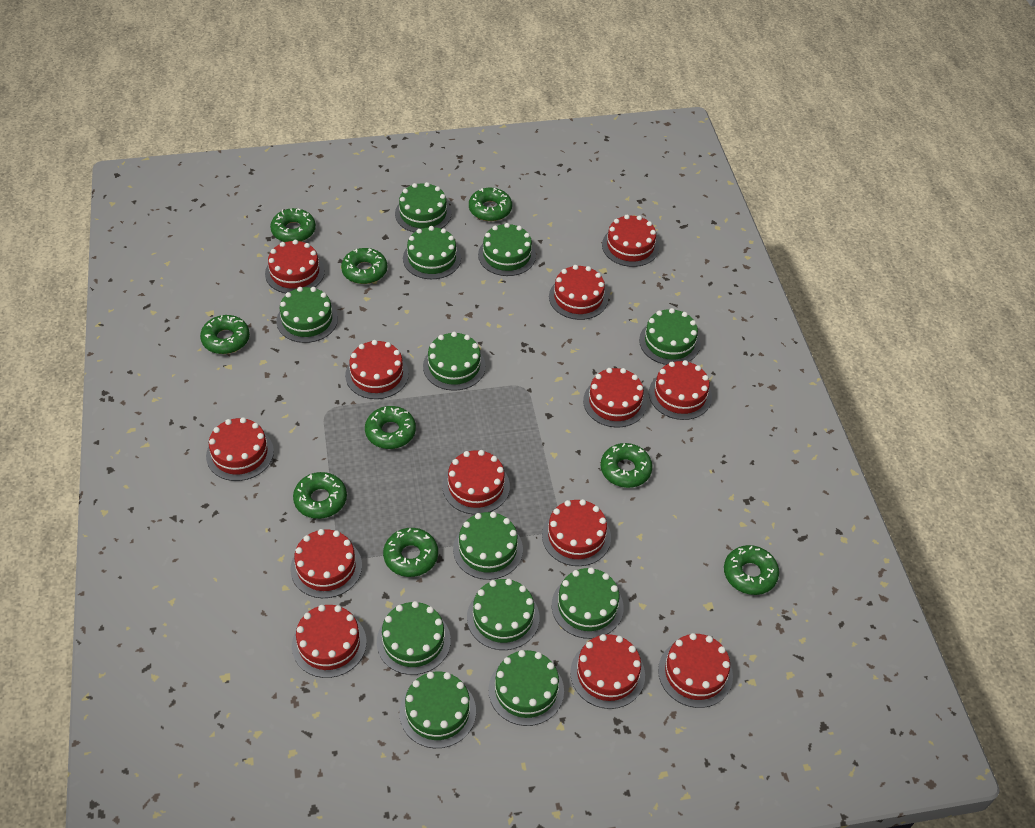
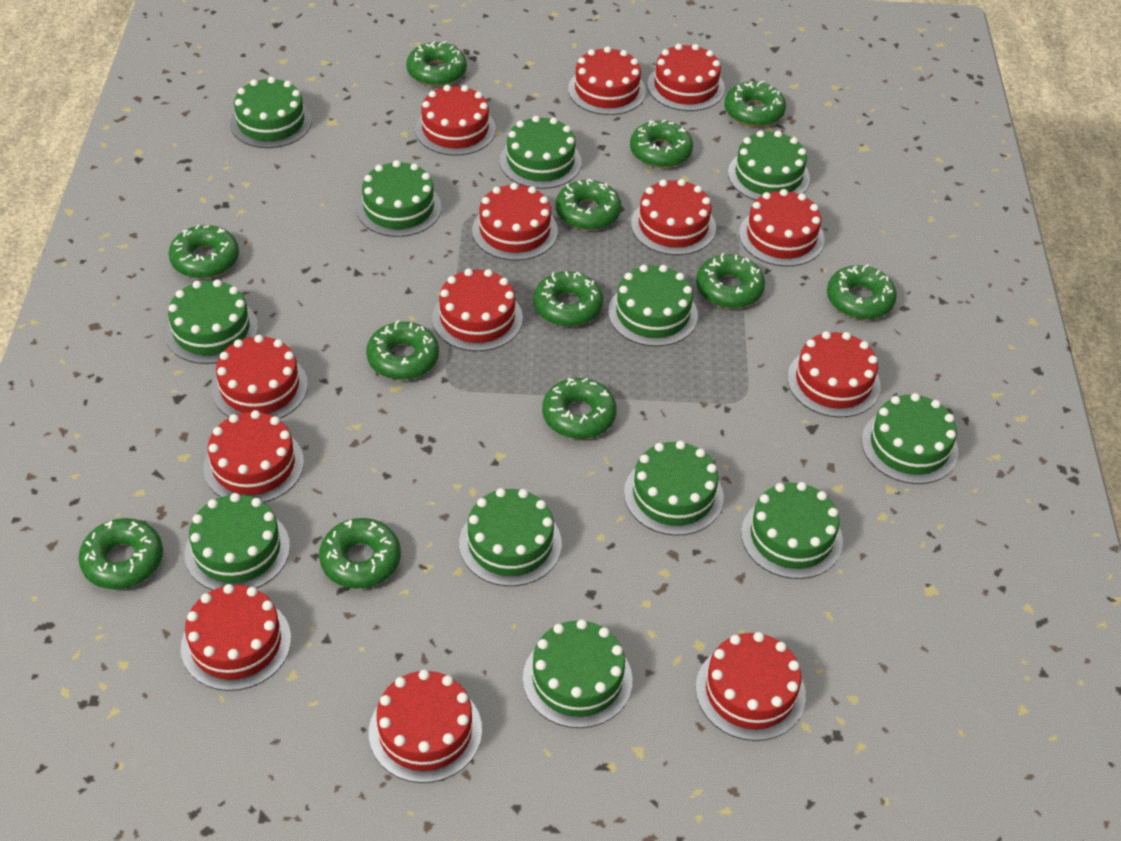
green donut: 9 -> 12

